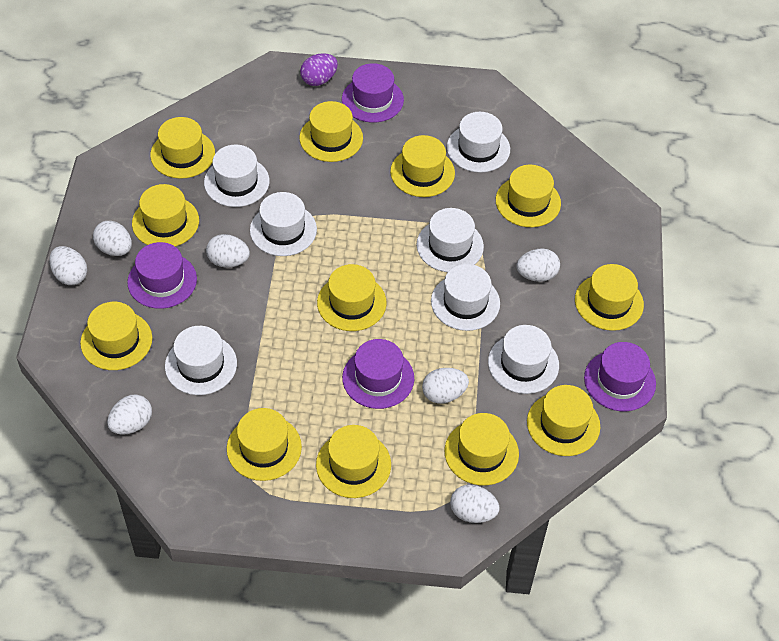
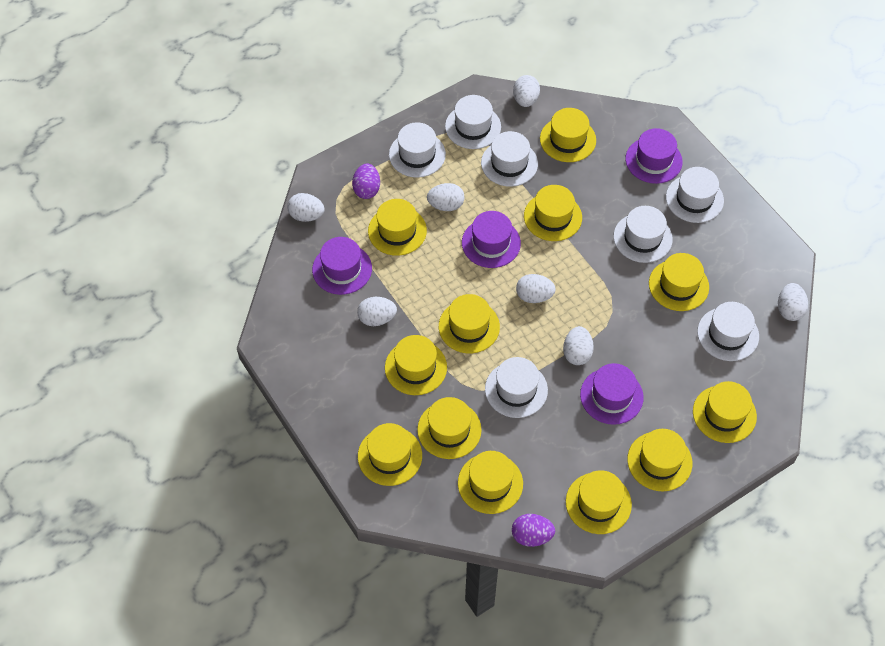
purple egg: 1 -> 2

